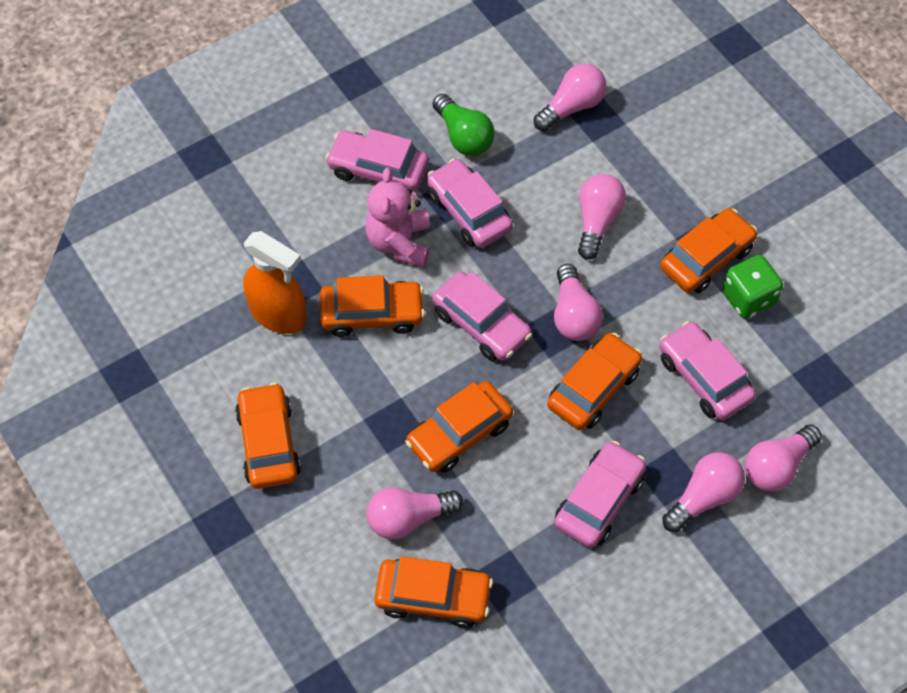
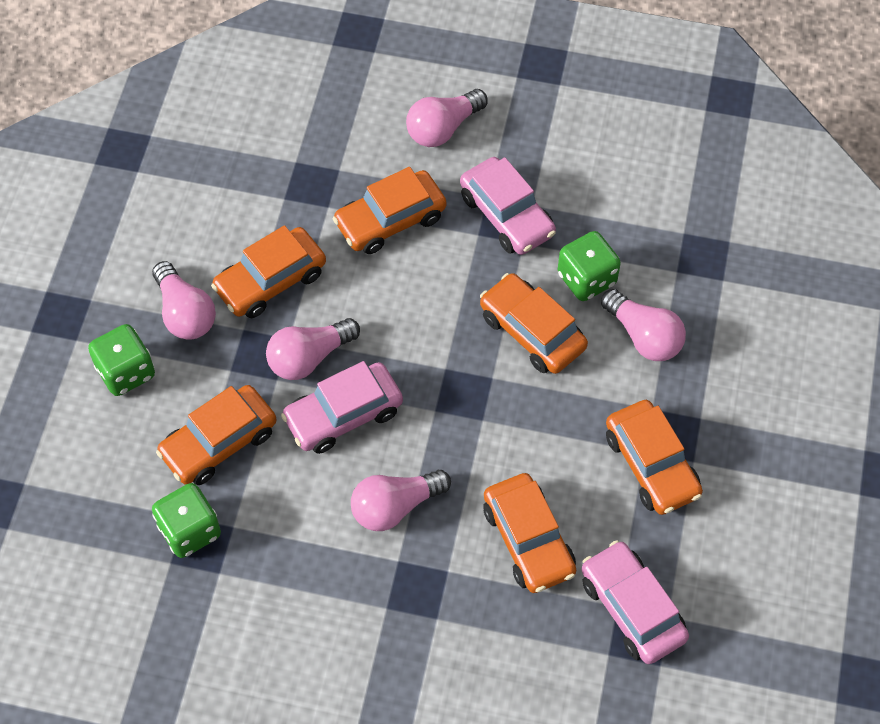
green dice: 1 -> 3
green light bulb: 1 -> 0
orange spray bottle: 1 -> 0
pink car: 5 -> 3
pink light bulb: 6 -> 5
pink teddy bear: 1 -> 0

